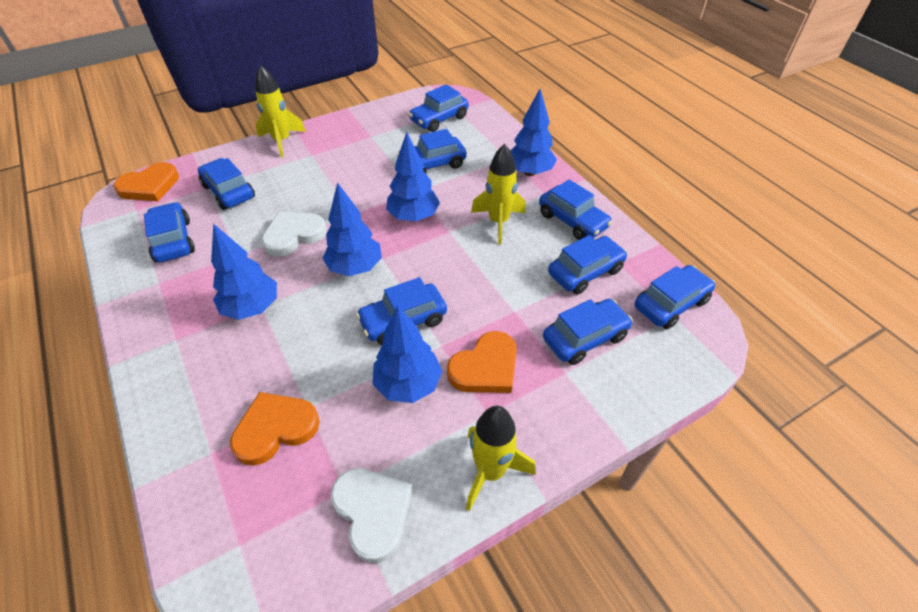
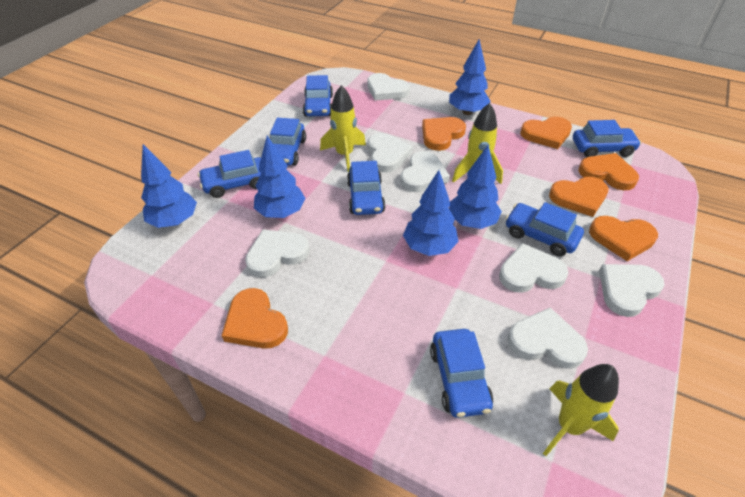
blue car: 9 -> 7
orange heart: 3 -> 6
white heart: 2 -> 7

